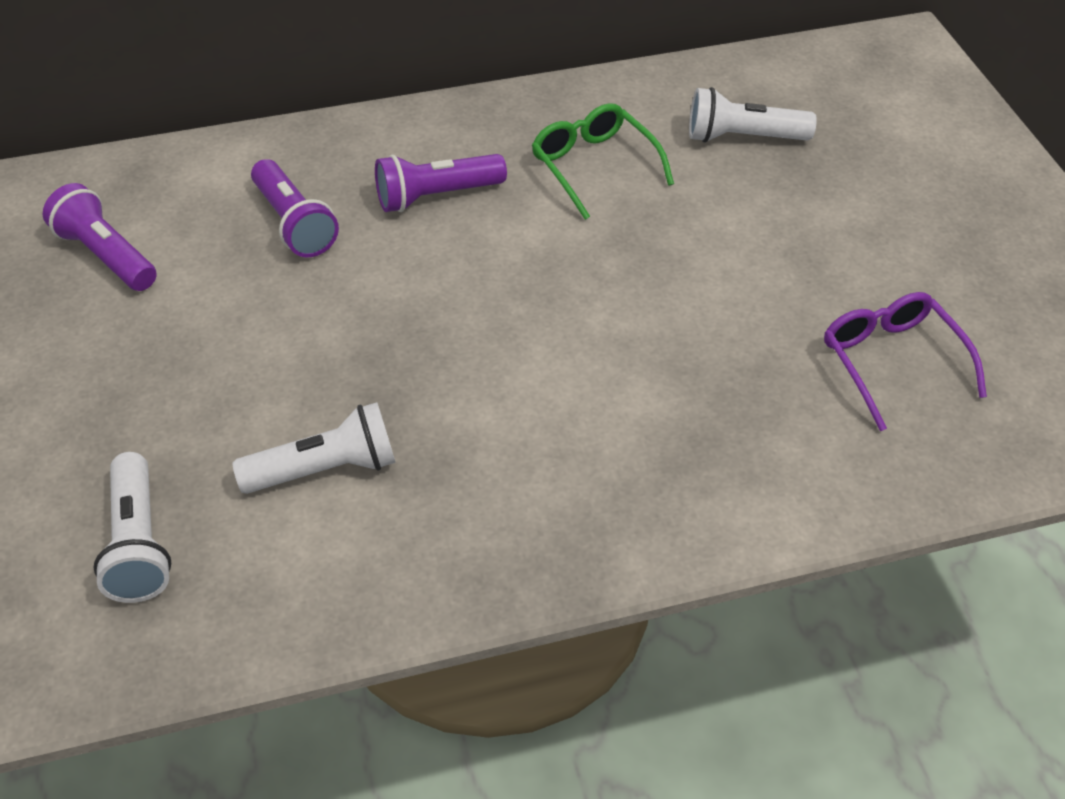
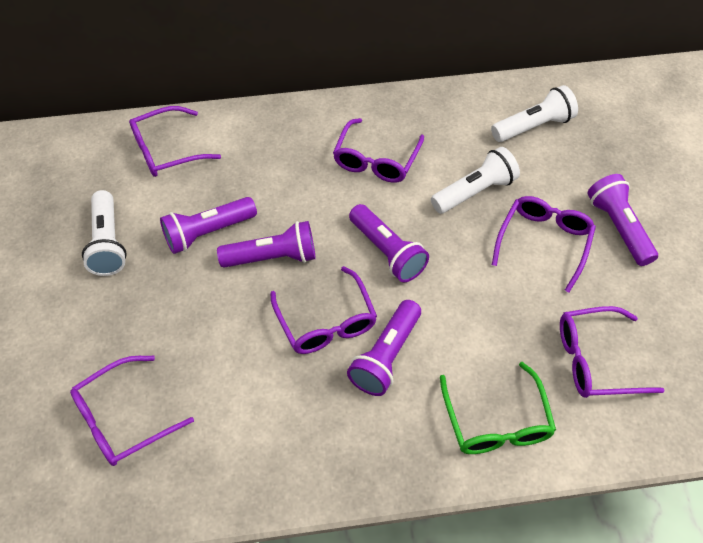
purple flashlight: 3 -> 5
purple glasses: 1 -> 6

